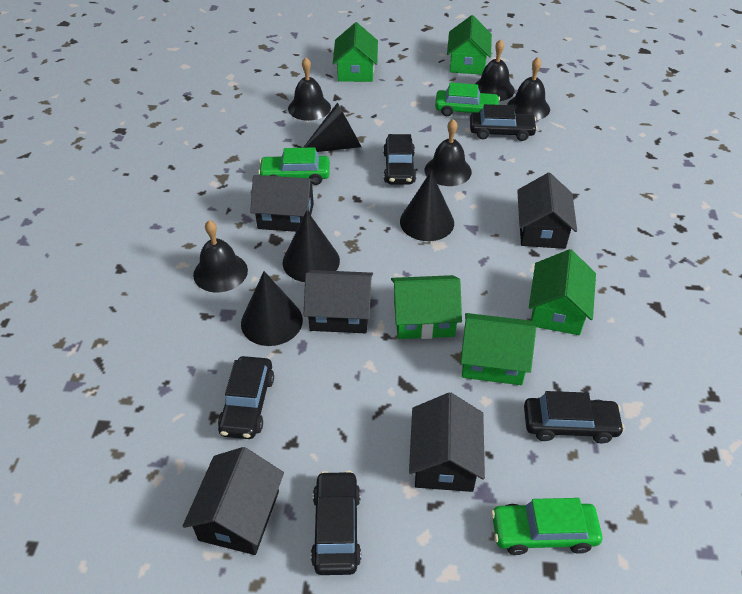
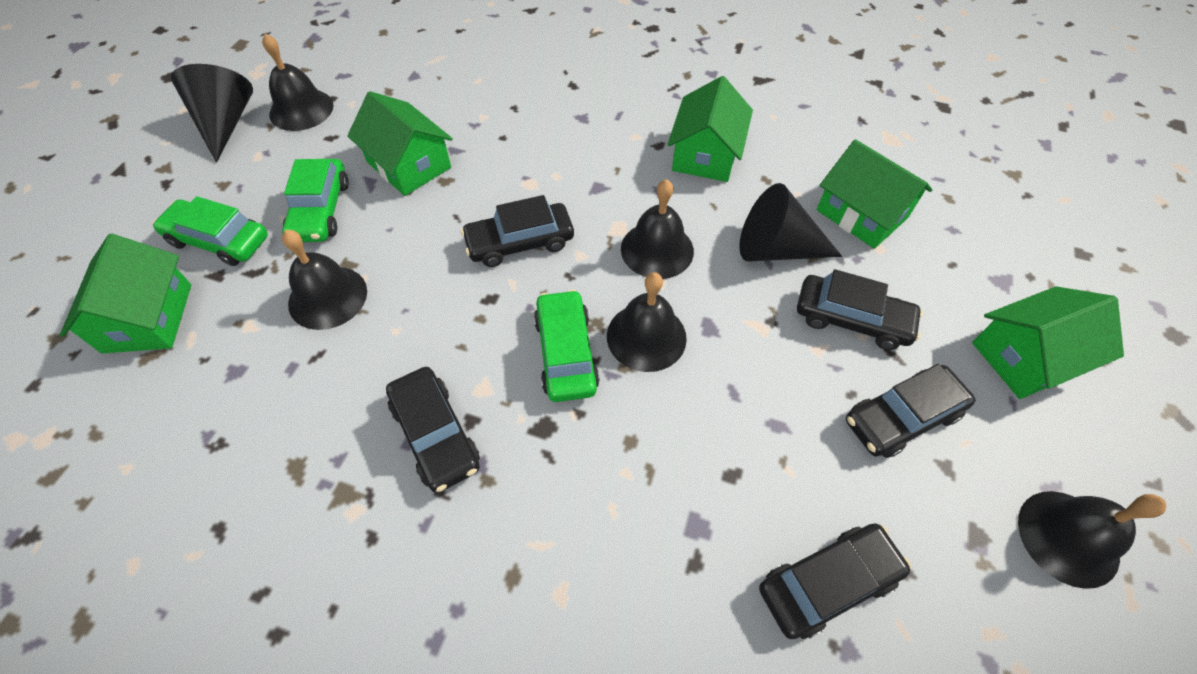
black cone: 4 -> 2
black house: 5 -> 0

